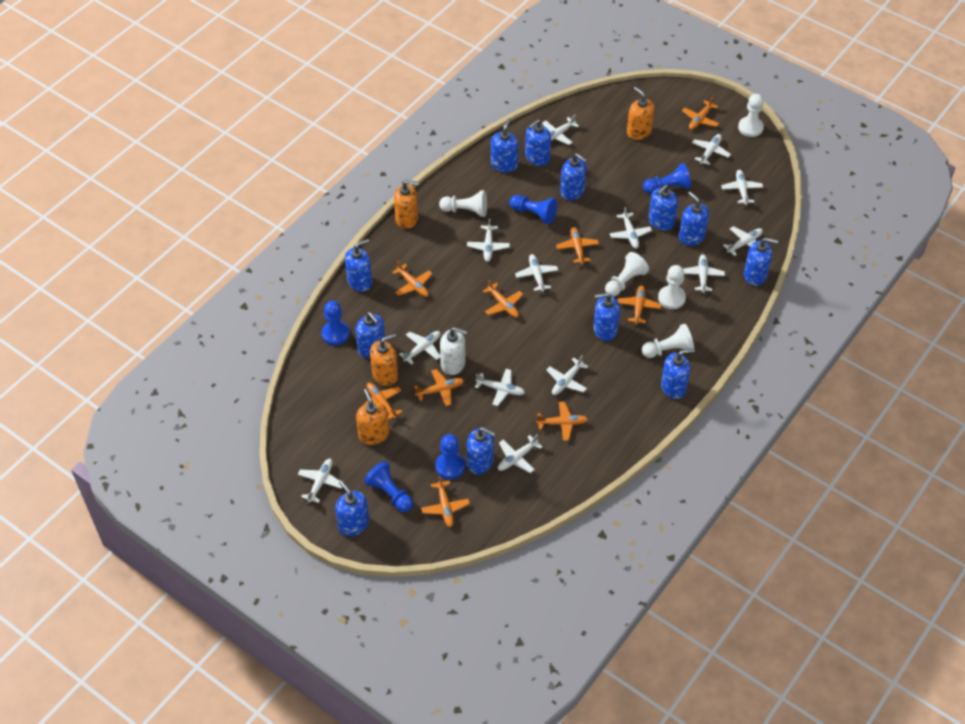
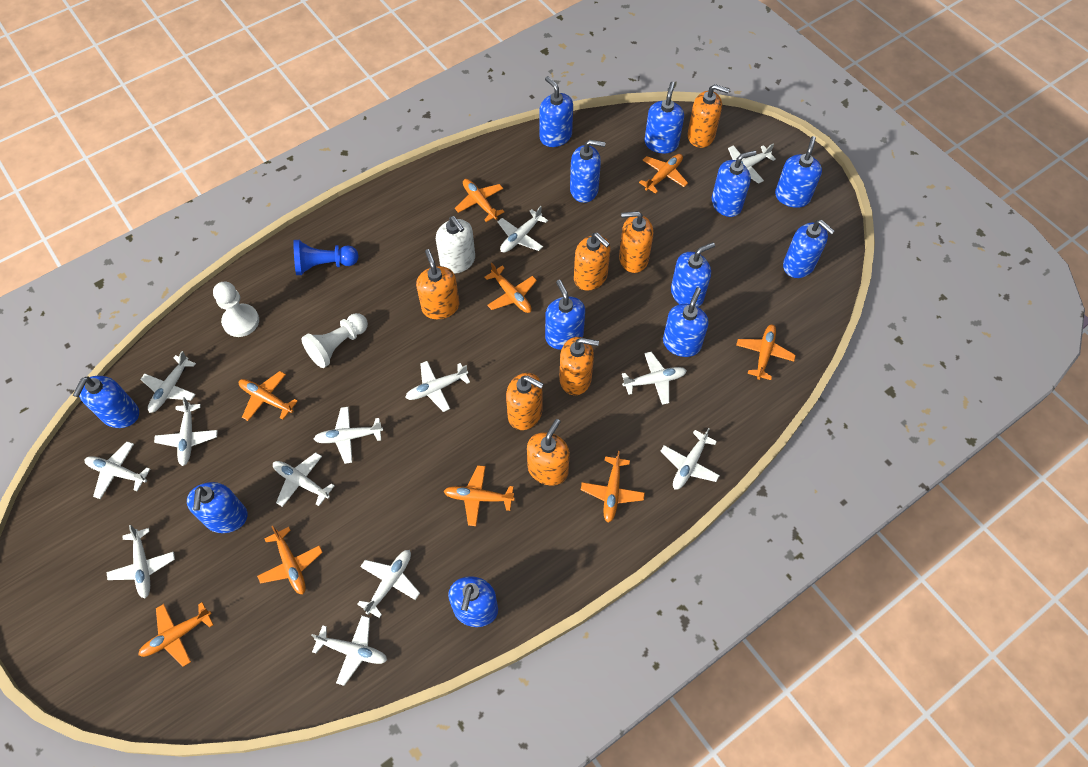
blue pawn: 5 -> 1
orange soap dispenser: 4 -> 7
white pawn: 5 -> 2

